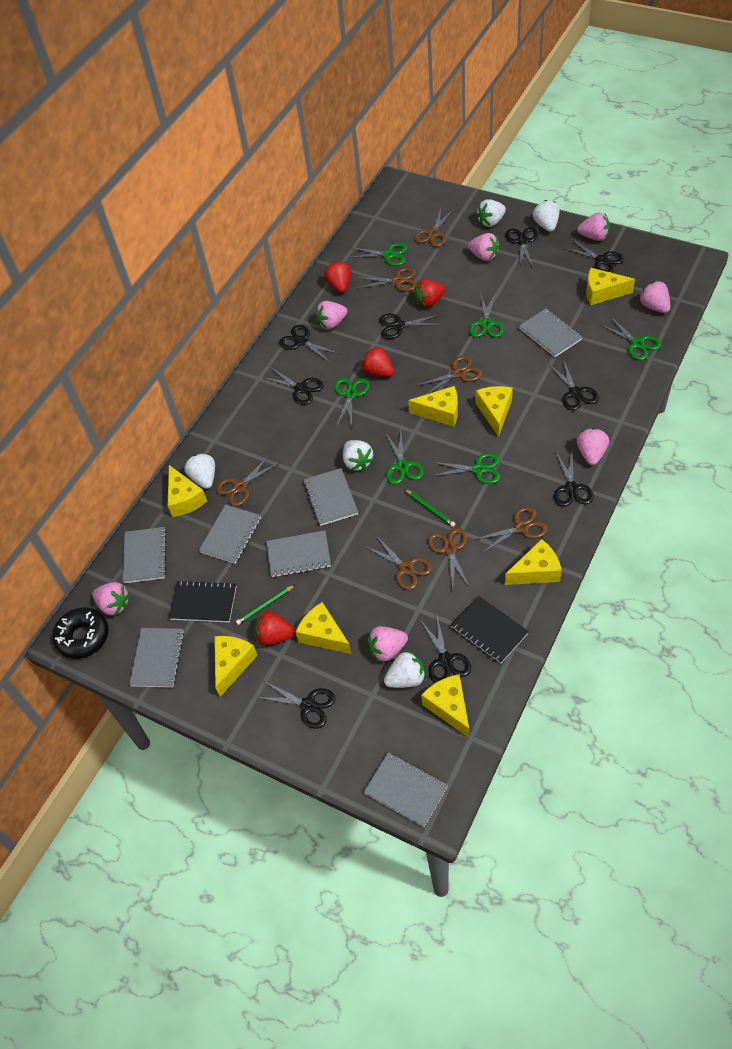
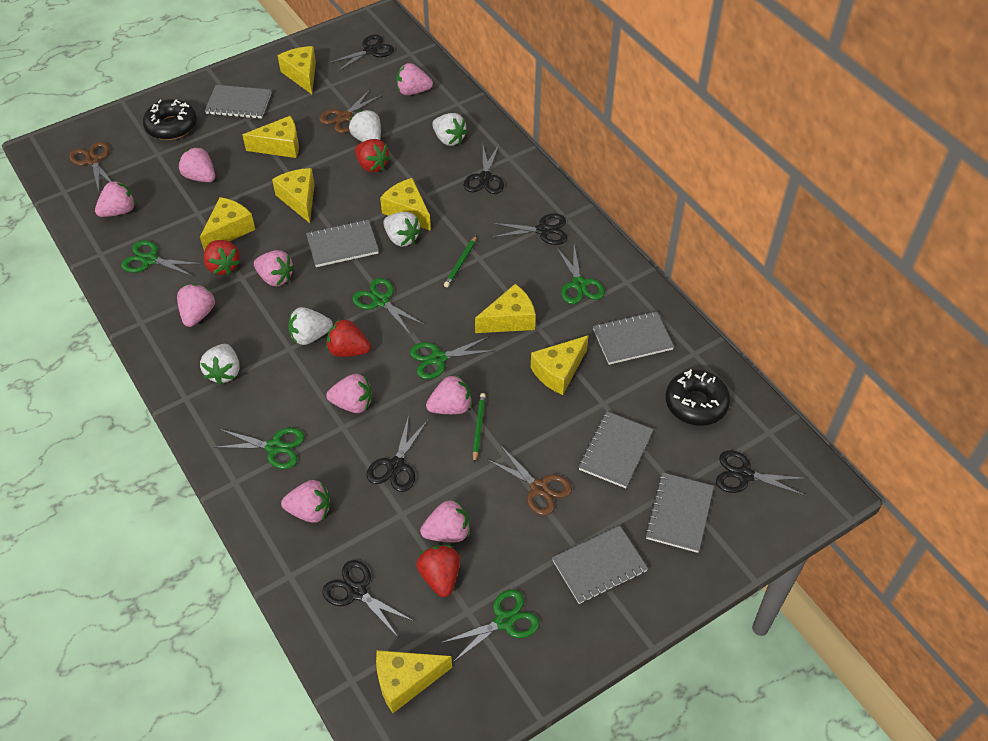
black donut: 1 -> 2
black notebook: 2 -> 0
black scissors: 9 -> 6
brown scissors: 7 -> 3
grey notebook: 7 -> 6
pink strawberry: 7 -> 9

